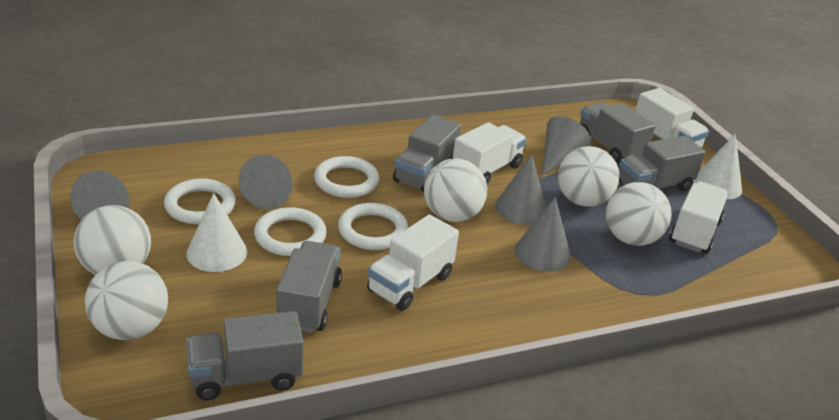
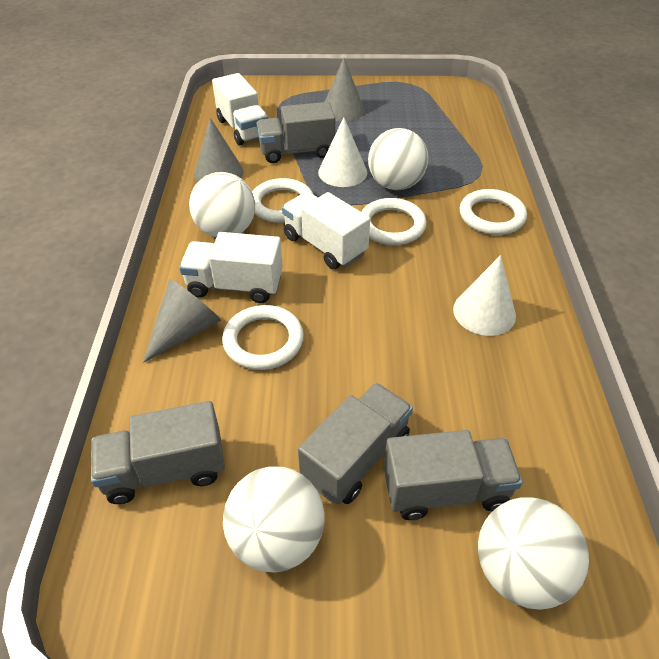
grey cone: 5 -> 3
grey truck: 5 -> 4
white ball: 5 -> 4
white truck: 4 -> 3

